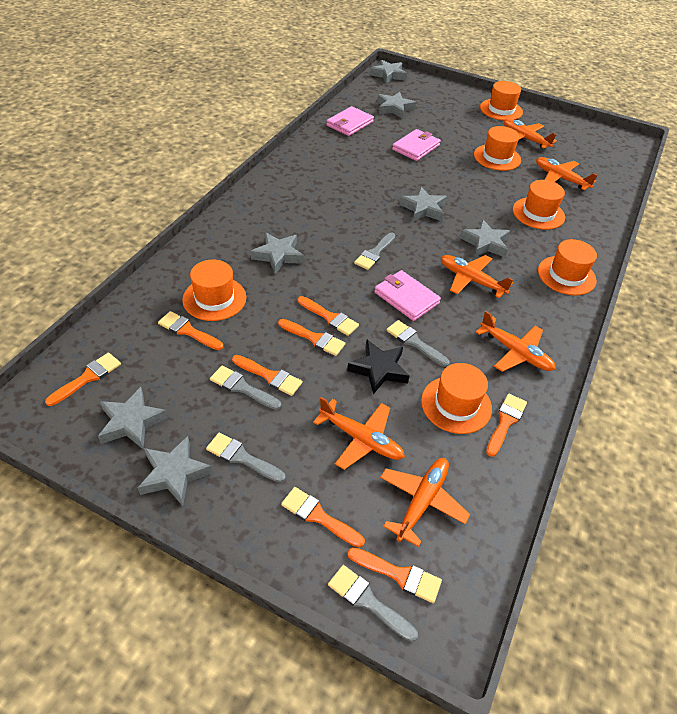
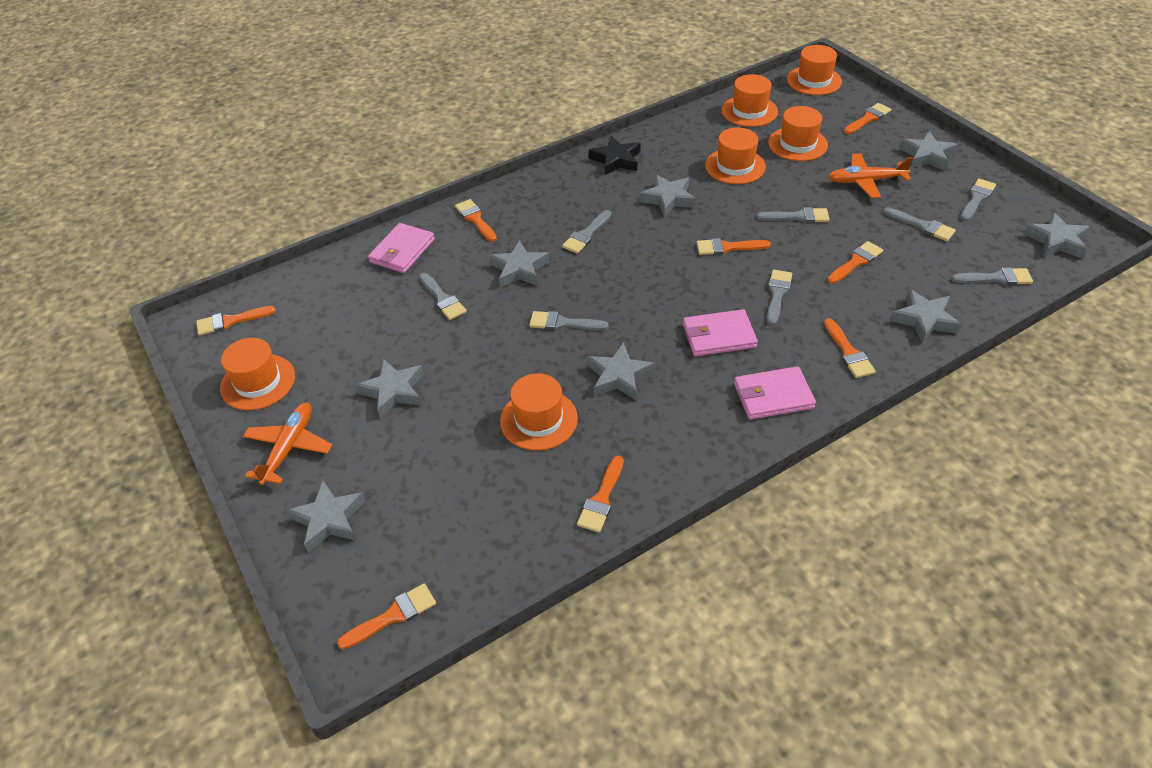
grey brush: 5 -> 8
grey star: 7 -> 8
orange plane: 6 -> 2

